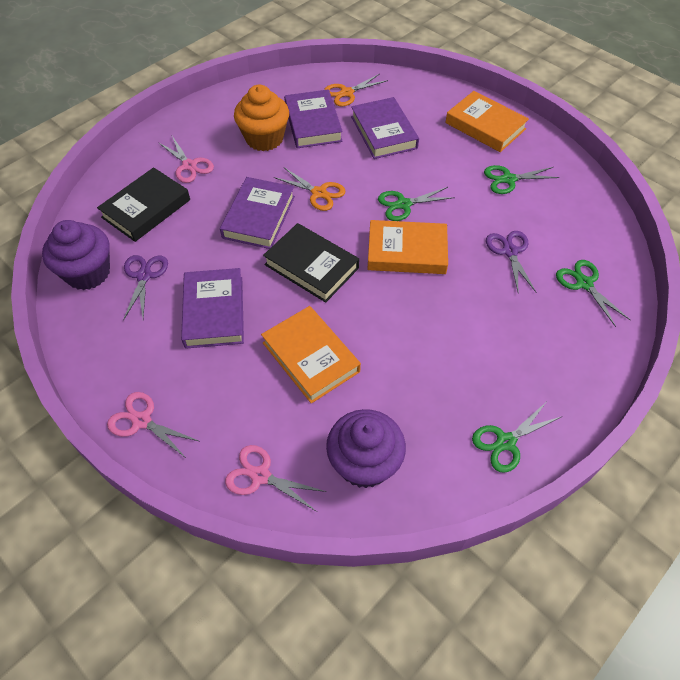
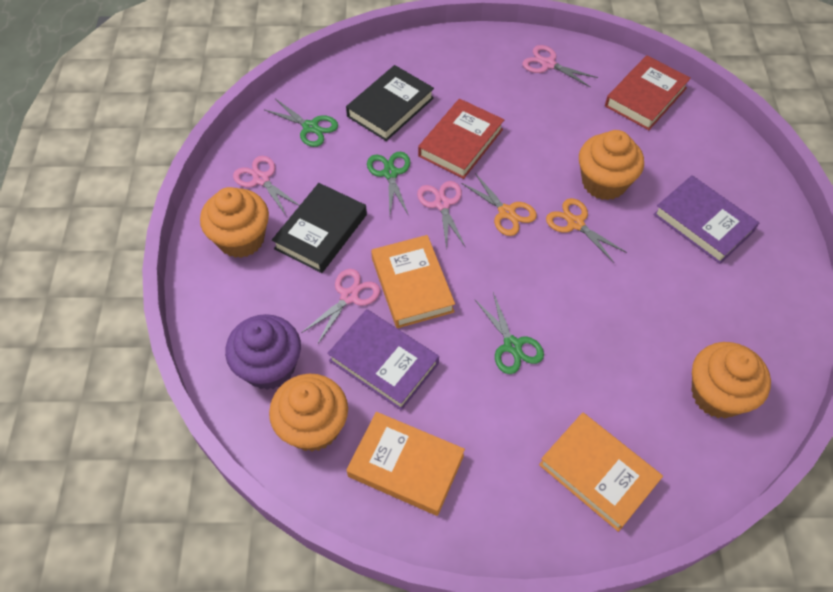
green scissors: 4 -> 3
orange cupcake: 1 -> 4
pink scissors: 3 -> 4
purple book: 4 -> 2
purple cupcake: 2 -> 1
purple scissors: 2 -> 0
red book: 0 -> 2

